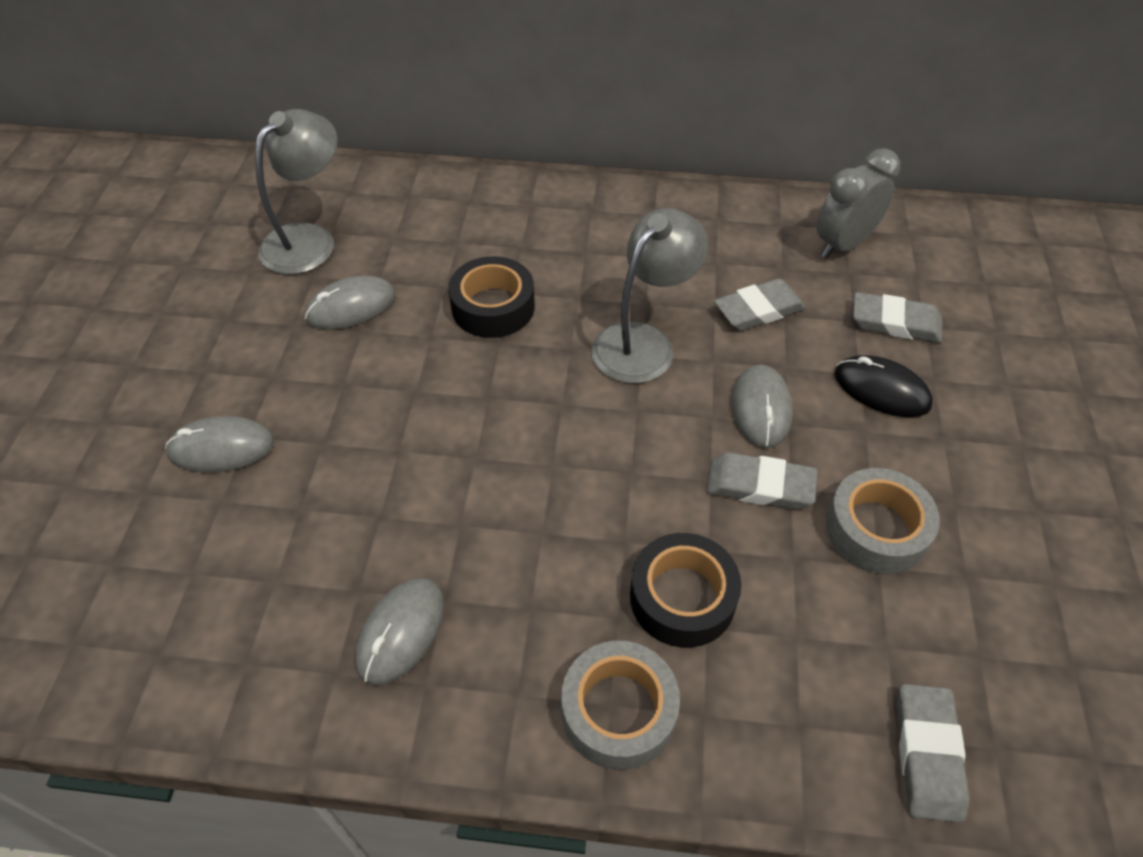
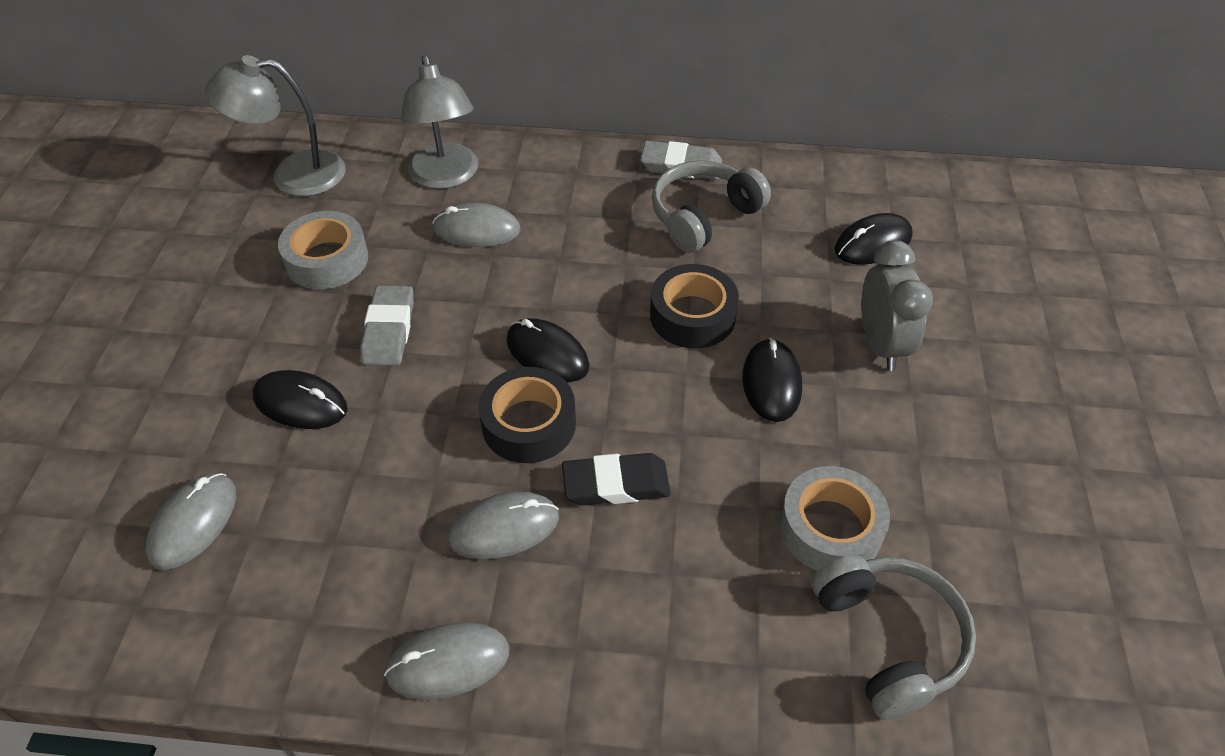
black eraser: 0 -> 1
black mouse: 1 -> 4
grey eraser: 4 -> 2
grey headphones: 0 -> 2

